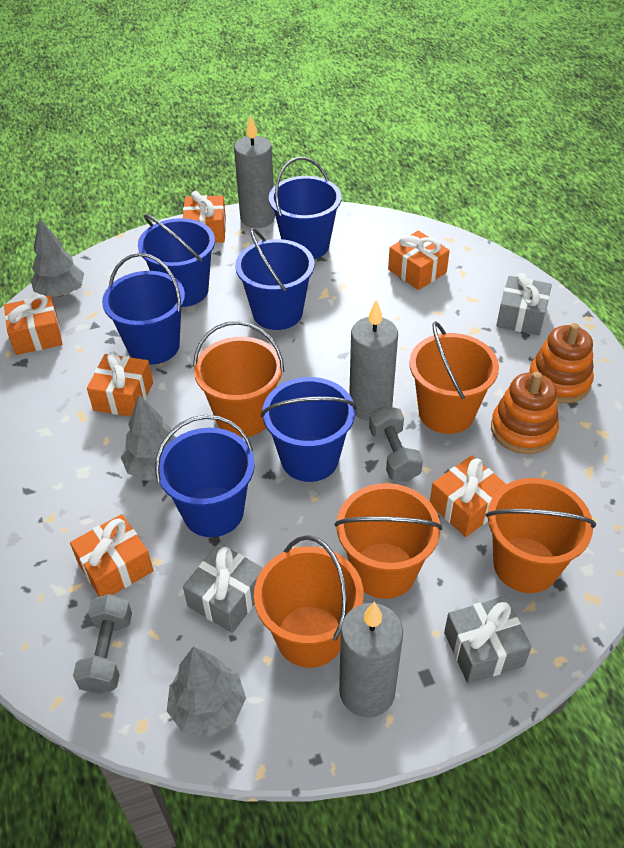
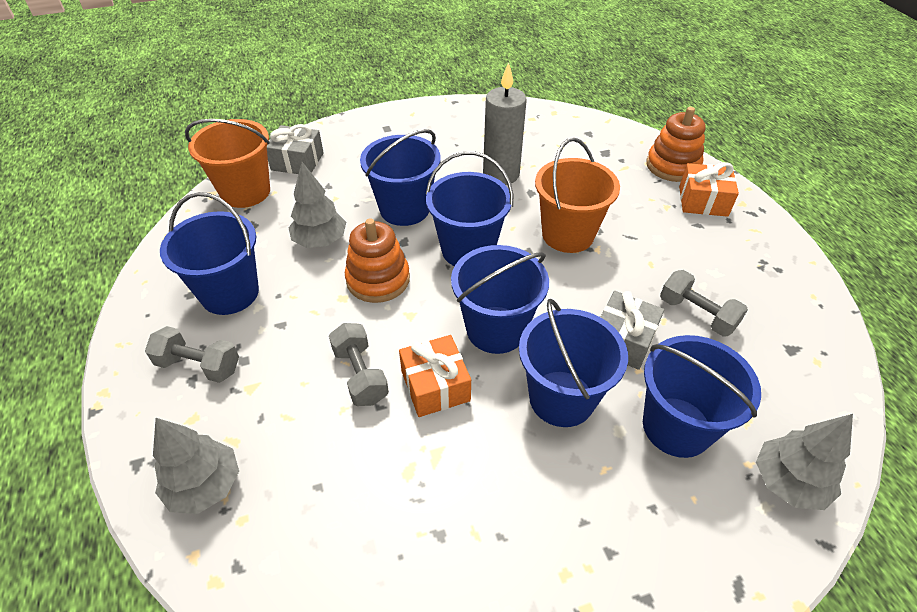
grey candle: 3 -> 1
grey dumbbell: 2 -> 3
grey gift: 3 -> 2
orange bucket: 5 -> 2
orange gift: 6 -> 2

